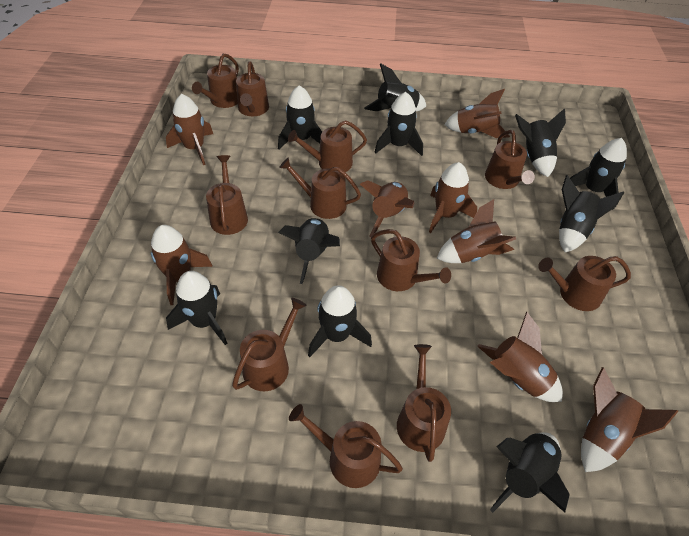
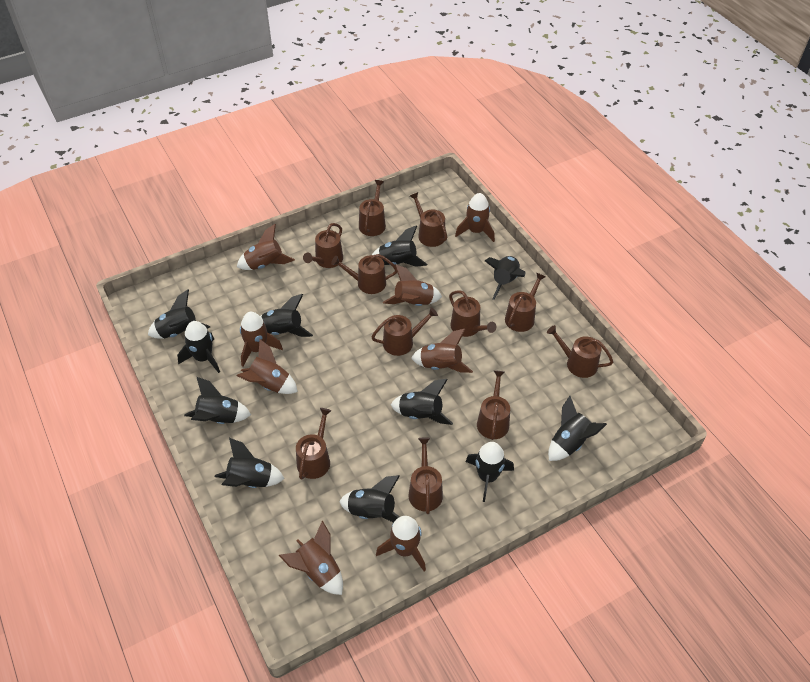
black rocket: 10 -> 11

